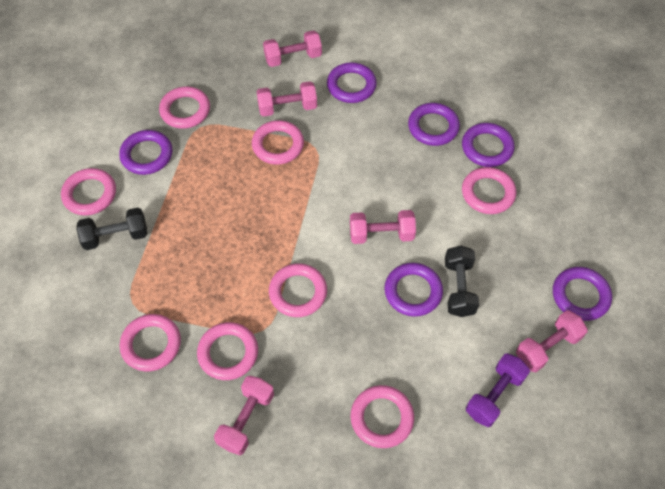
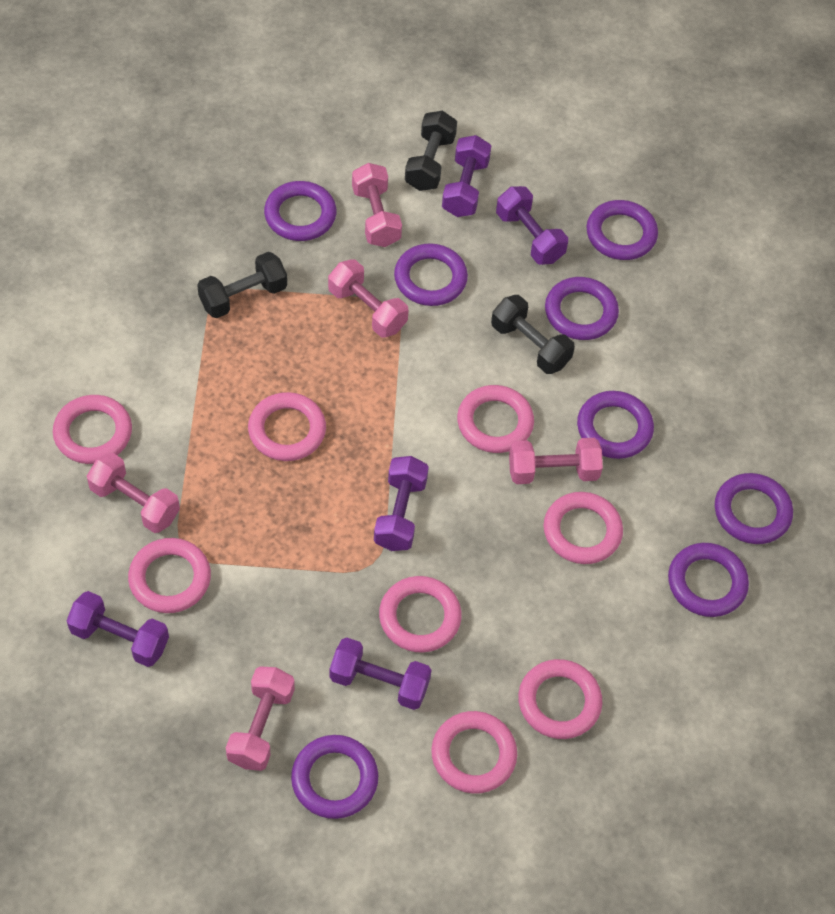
black dumbbell: 2 -> 3
purple dumbbell: 1 -> 5
purple ring: 6 -> 8

